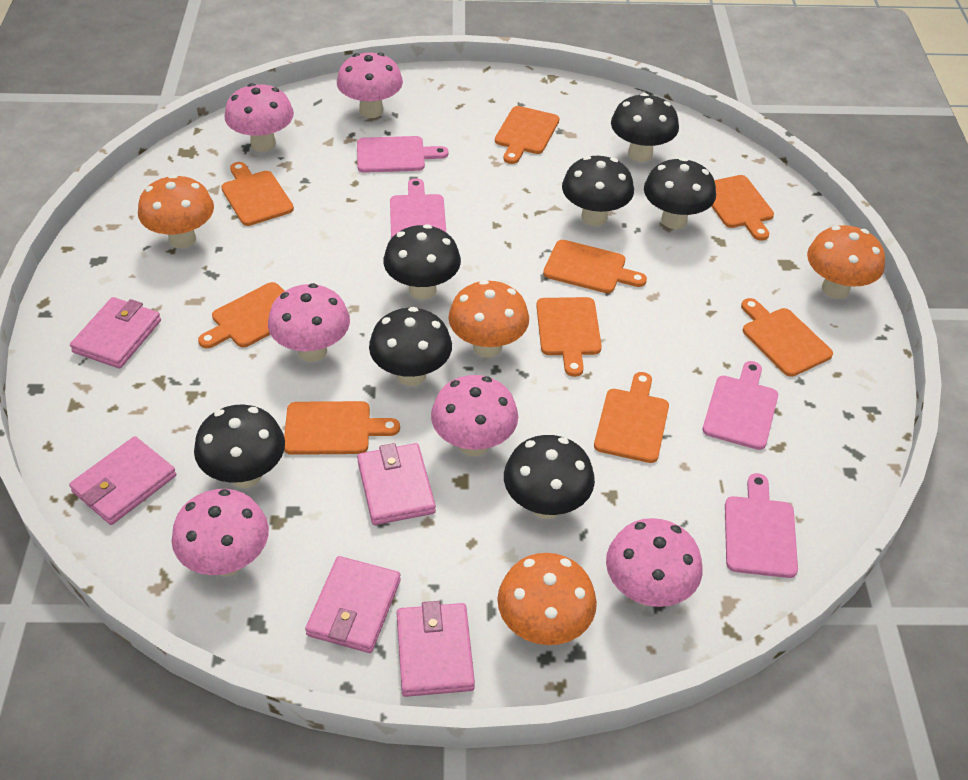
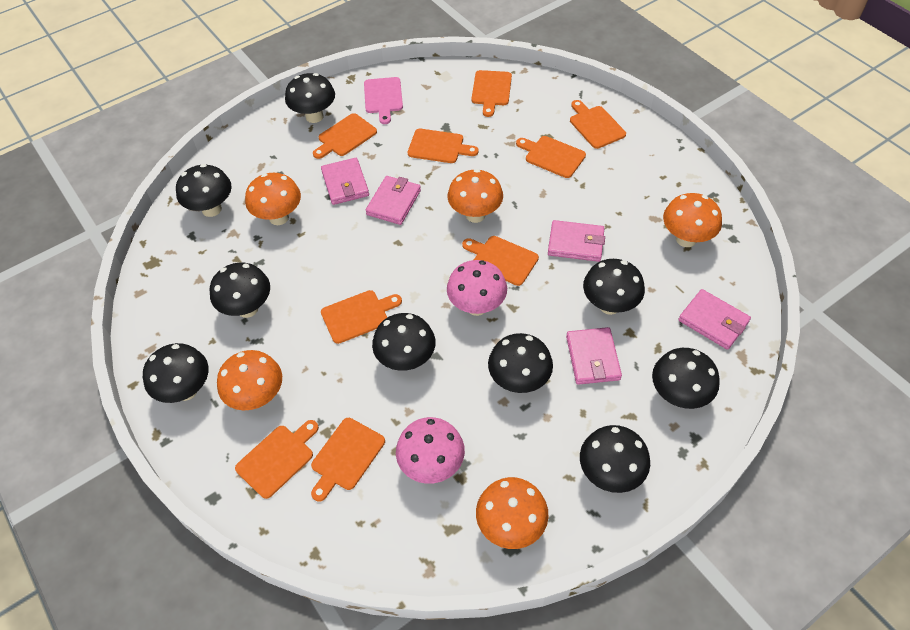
black mushroom: 7 -> 9
orange mushroom: 4 -> 5
pink cutting board: 4 -> 1
pink mushroom: 6 -> 2

